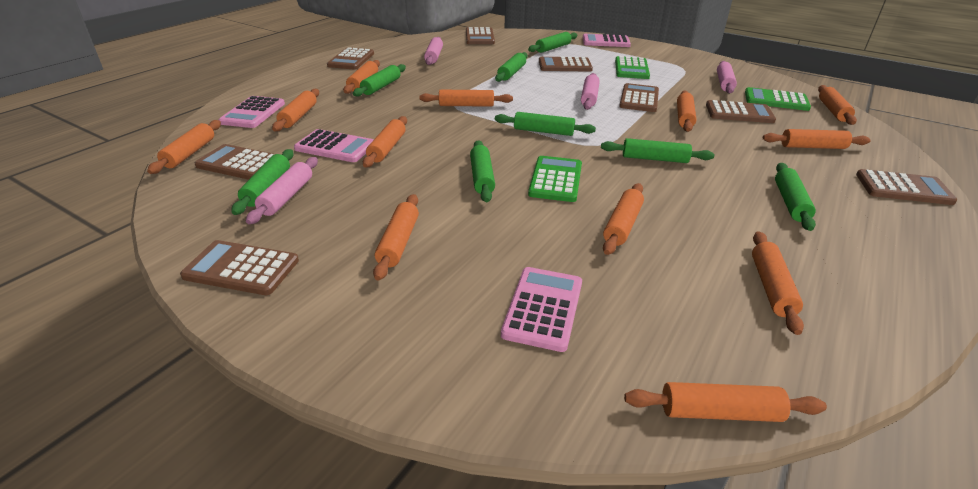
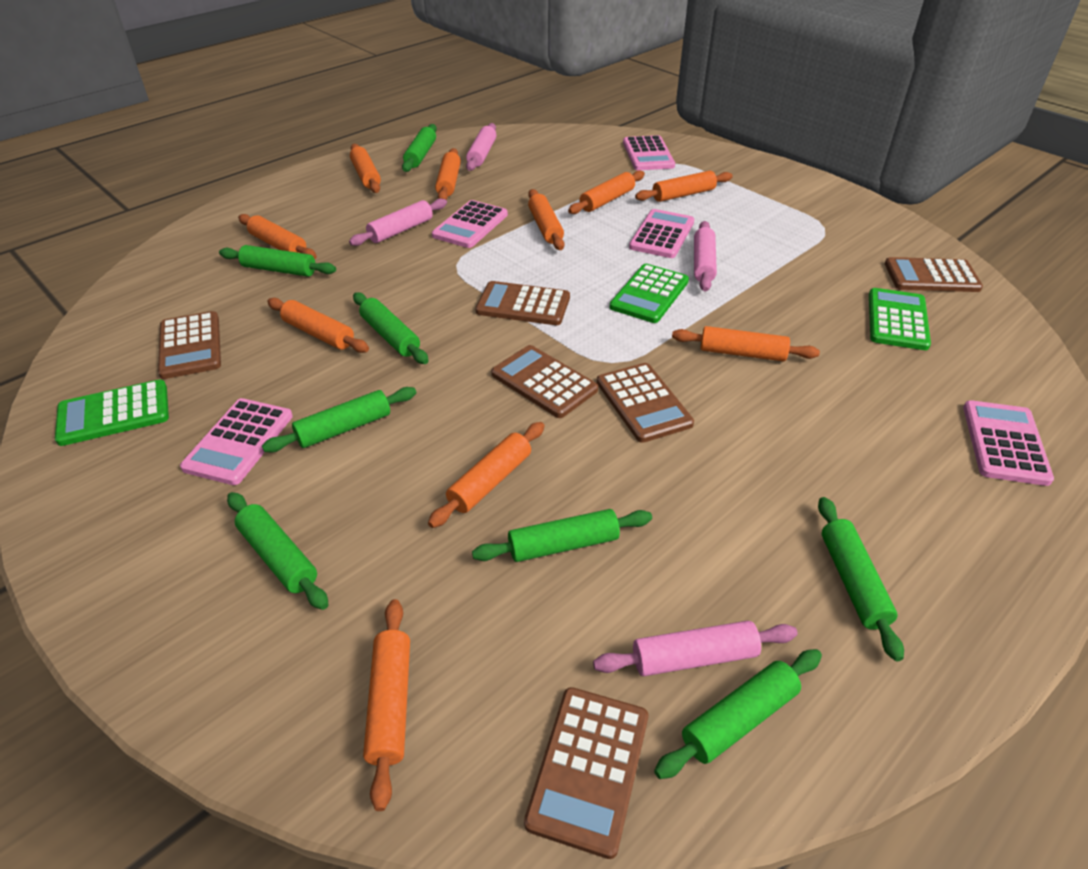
brown calculator: 8 -> 6
orange rolling pin: 12 -> 10
pink calculator: 4 -> 5

